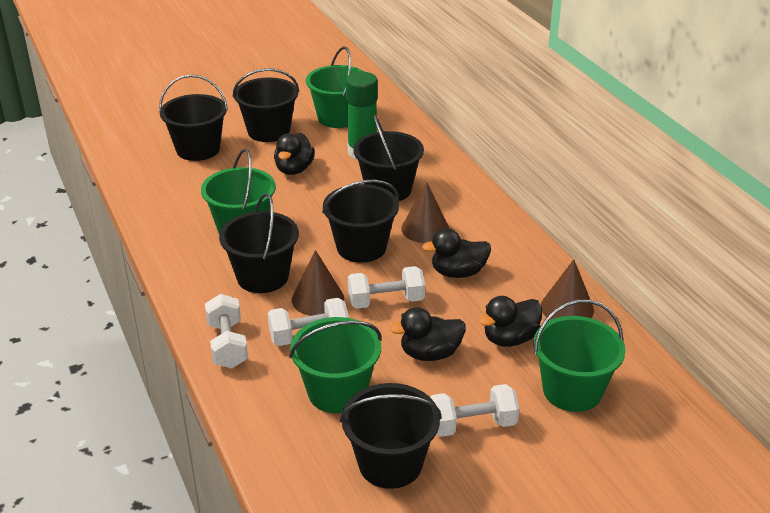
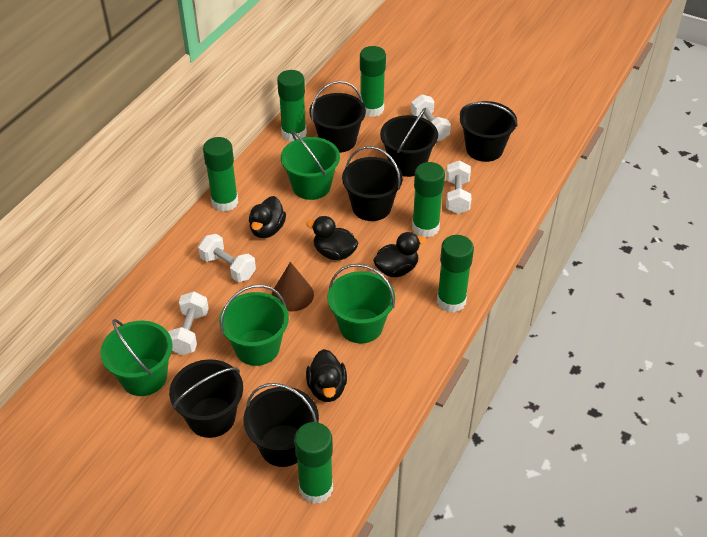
brown cone: 3 -> 1
green glue stick: 1 -> 6

